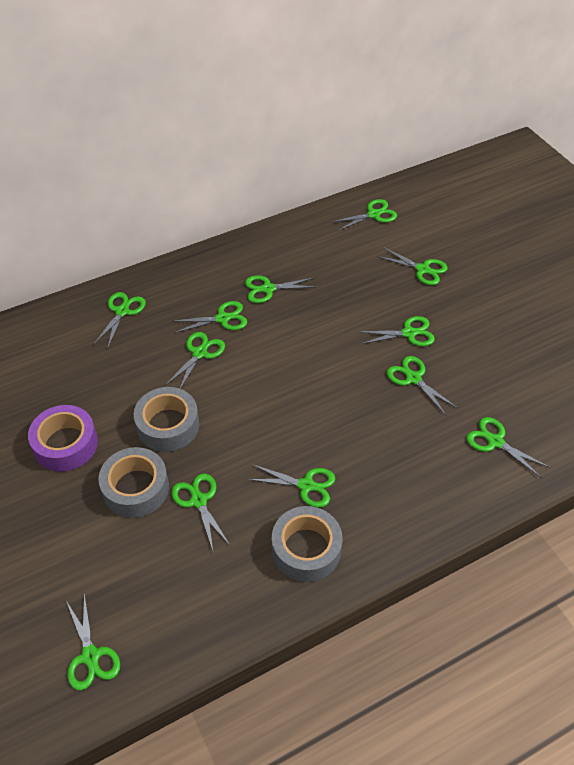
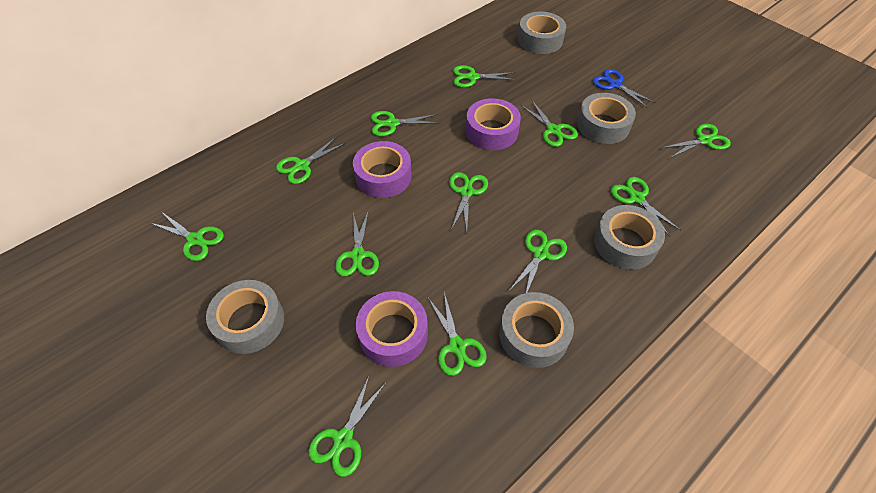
blue scissors: 0 -> 1
grey tape: 3 -> 5
purple tape: 1 -> 3

